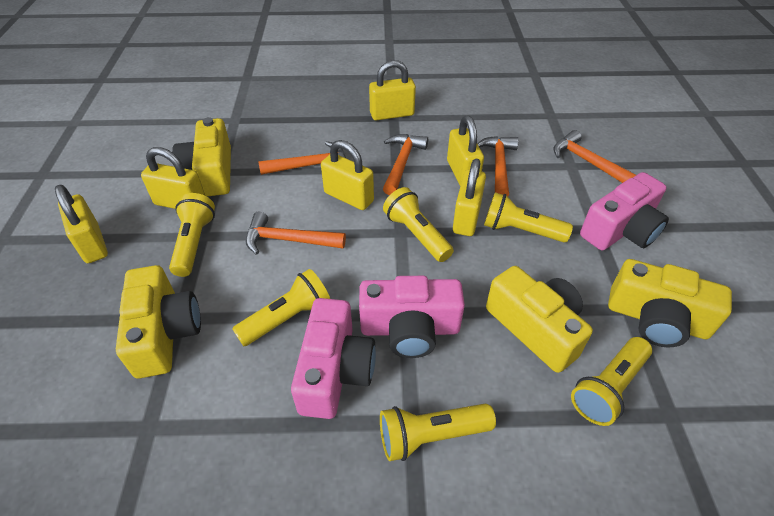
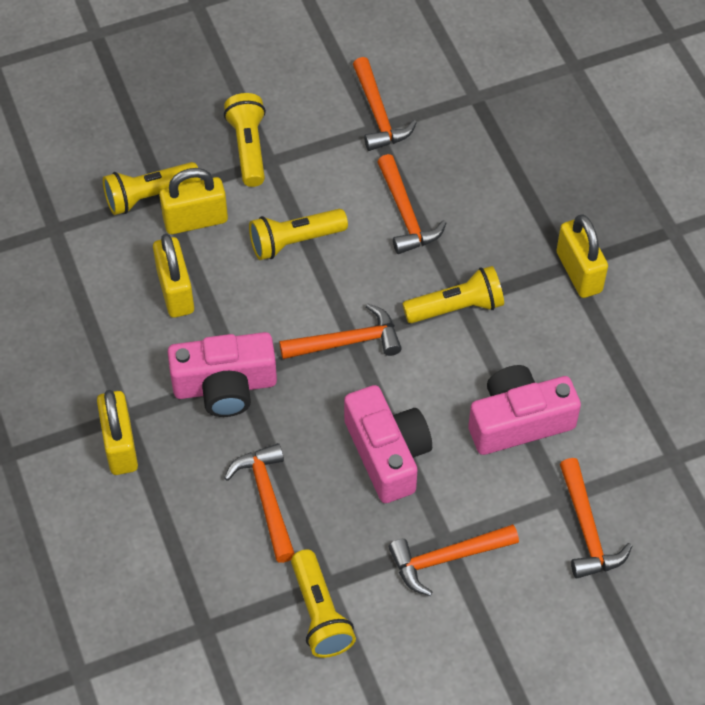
orange hammer: 5 -> 6
yellow camera: 4 -> 0
yellow flashlight: 6 -> 5
yellow padlock: 6 -> 4

